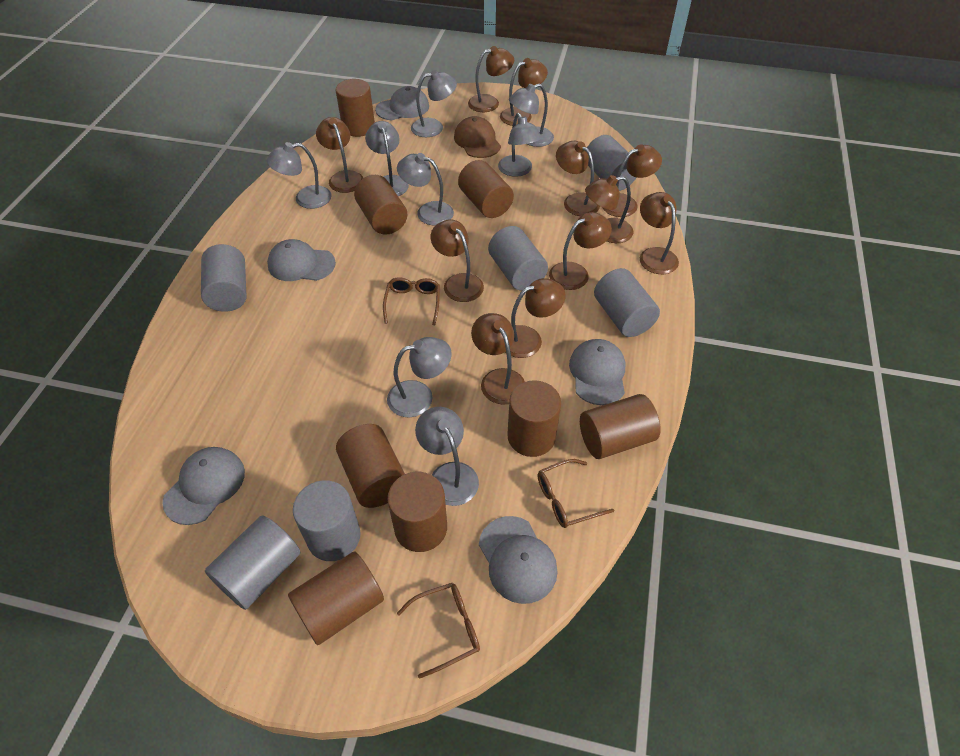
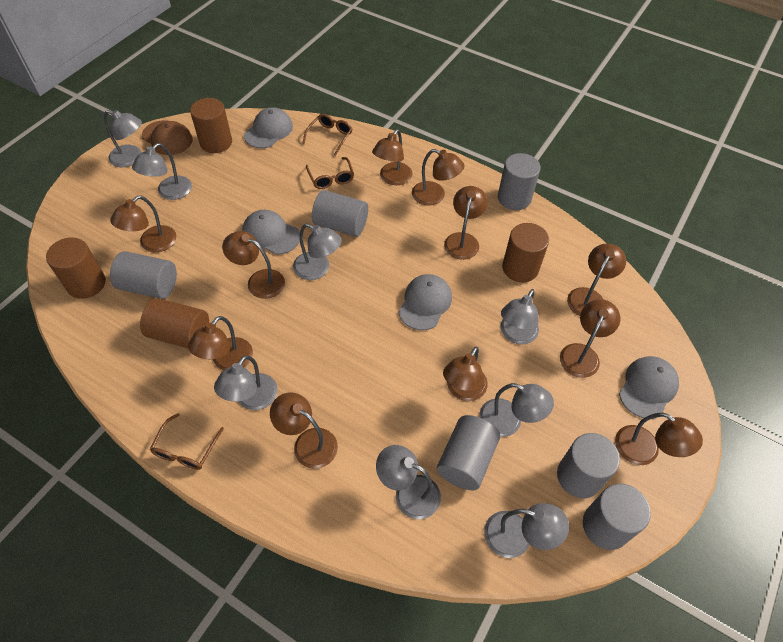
brown cylinder: 8 -> 4
grey cap: 5 -> 4

